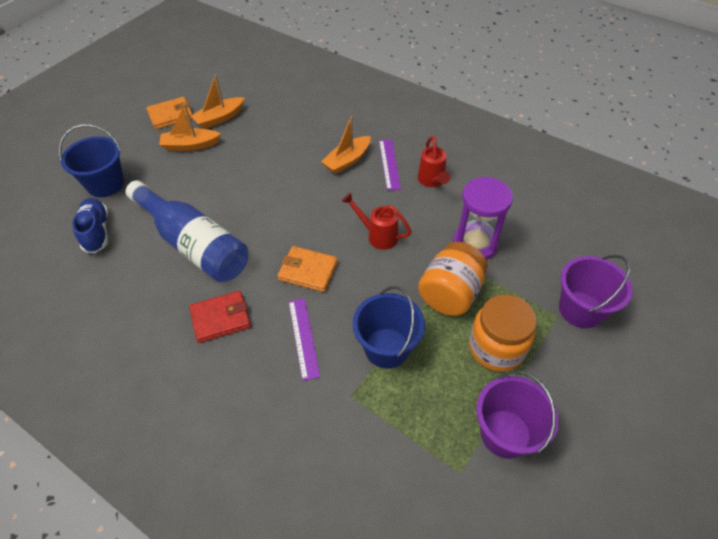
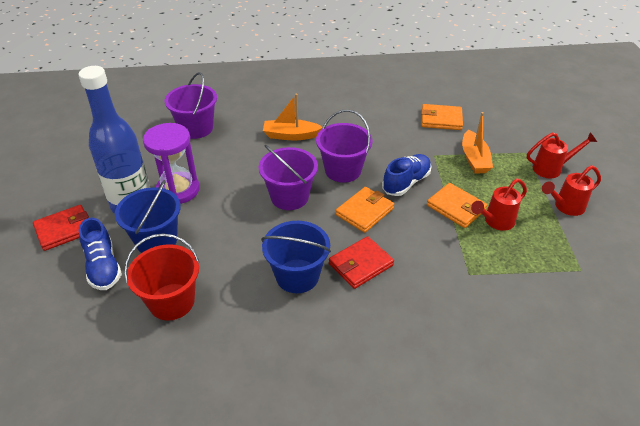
blue shoe: 1 -> 2
orange boat: 3 -> 2
orange jar: 2 -> 0
orange wallet: 2 -> 3
purple bucket: 2 -> 3
purple ruler: 2 -> 0
red bucket: 0 -> 1
red wallet: 1 -> 2
red watering can: 2 -> 3

